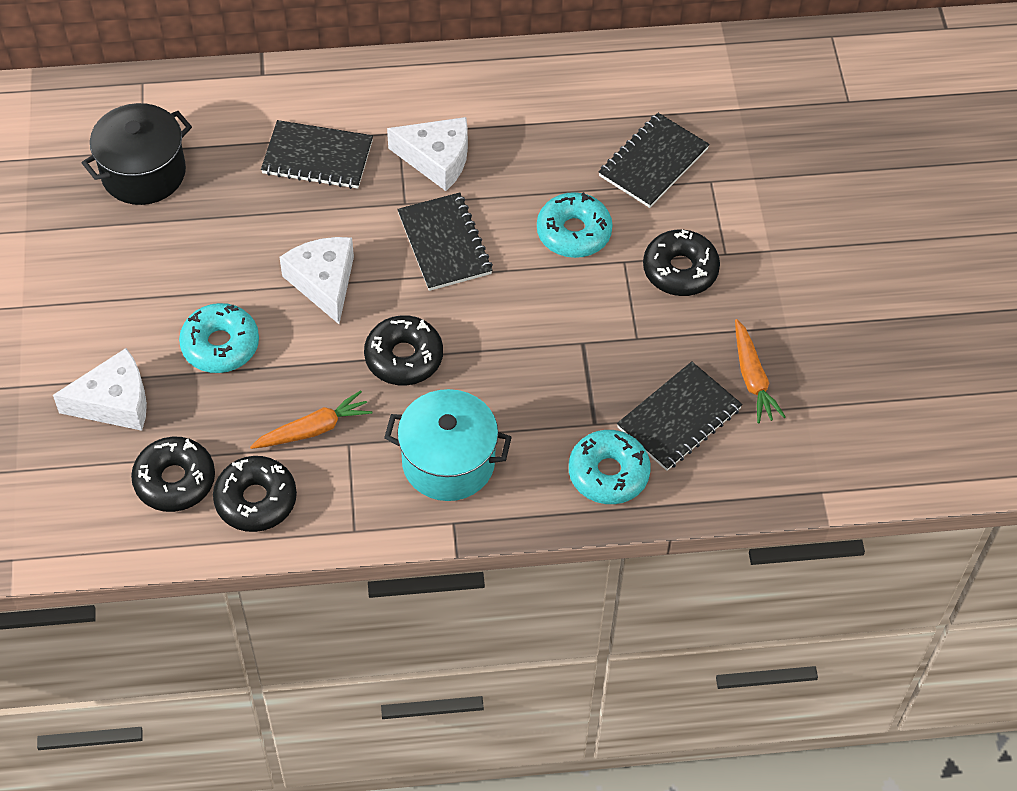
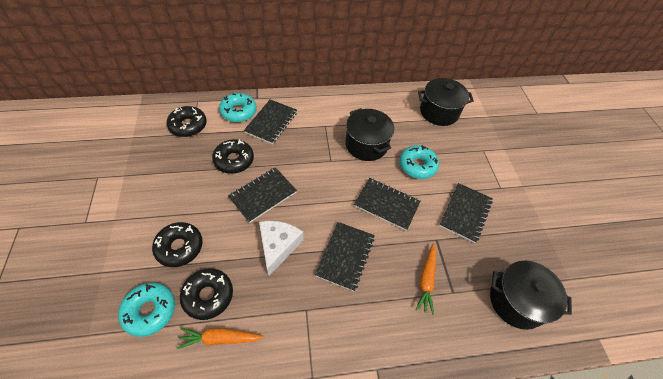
black notebook: 4 -> 5
black pot: 1 -> 3
turquoise pot: 1 -> 0
white cheese: 3 -> 1

